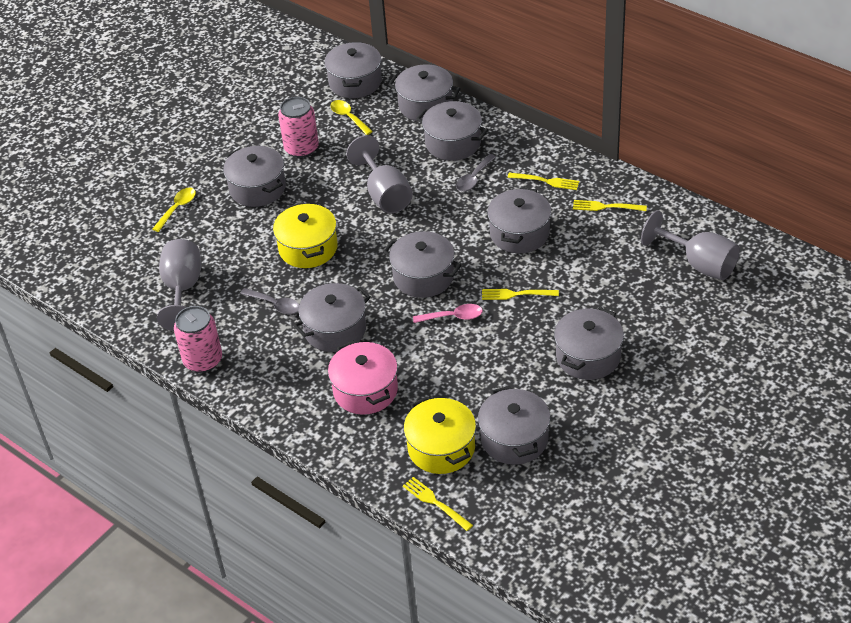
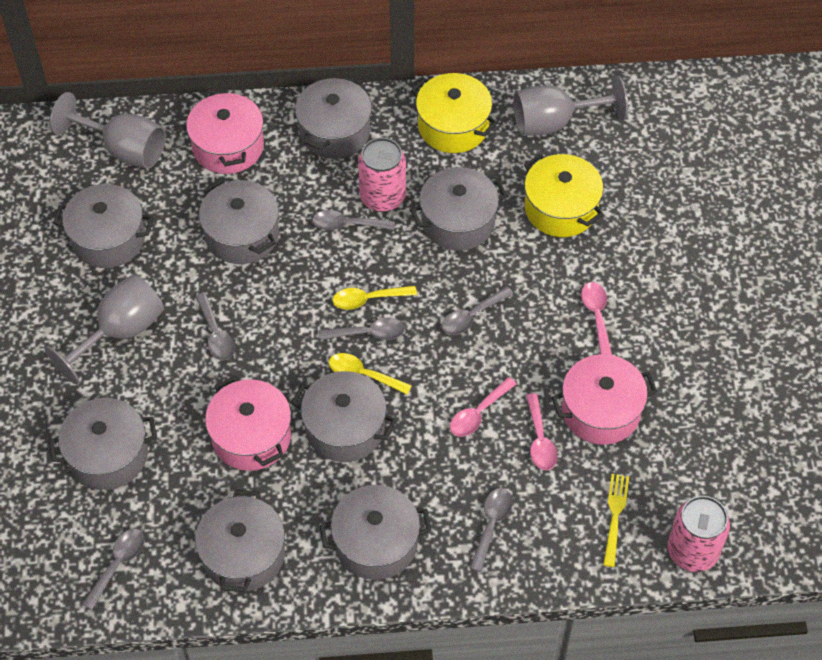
grey pot: 9 -> 8
grey spoon: 2 -> 6
pink pot: 1 -> 3
pink spoon: 1 -> 3
yellow fork: 4 -> 1

